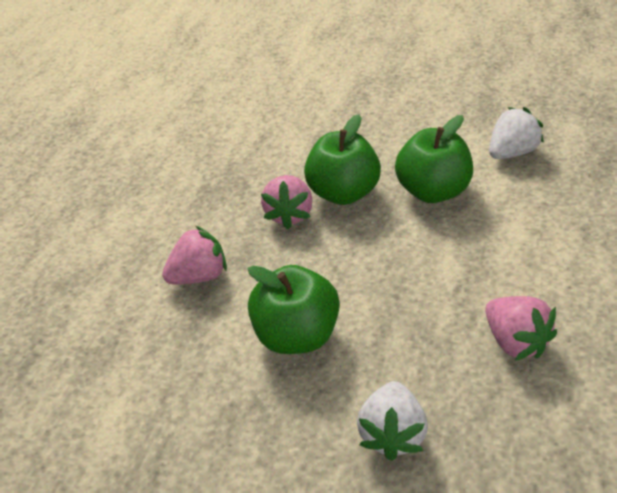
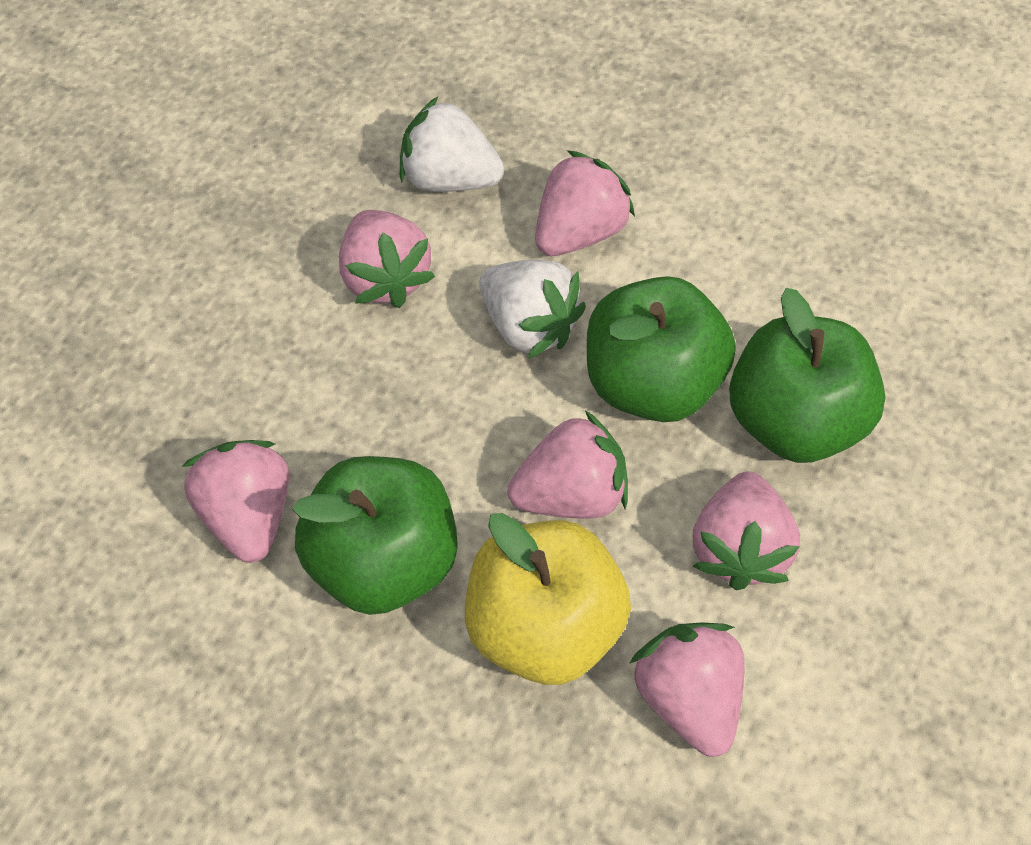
pink strawberry: 3 -> 6
yellow apple: 0 -> 1

